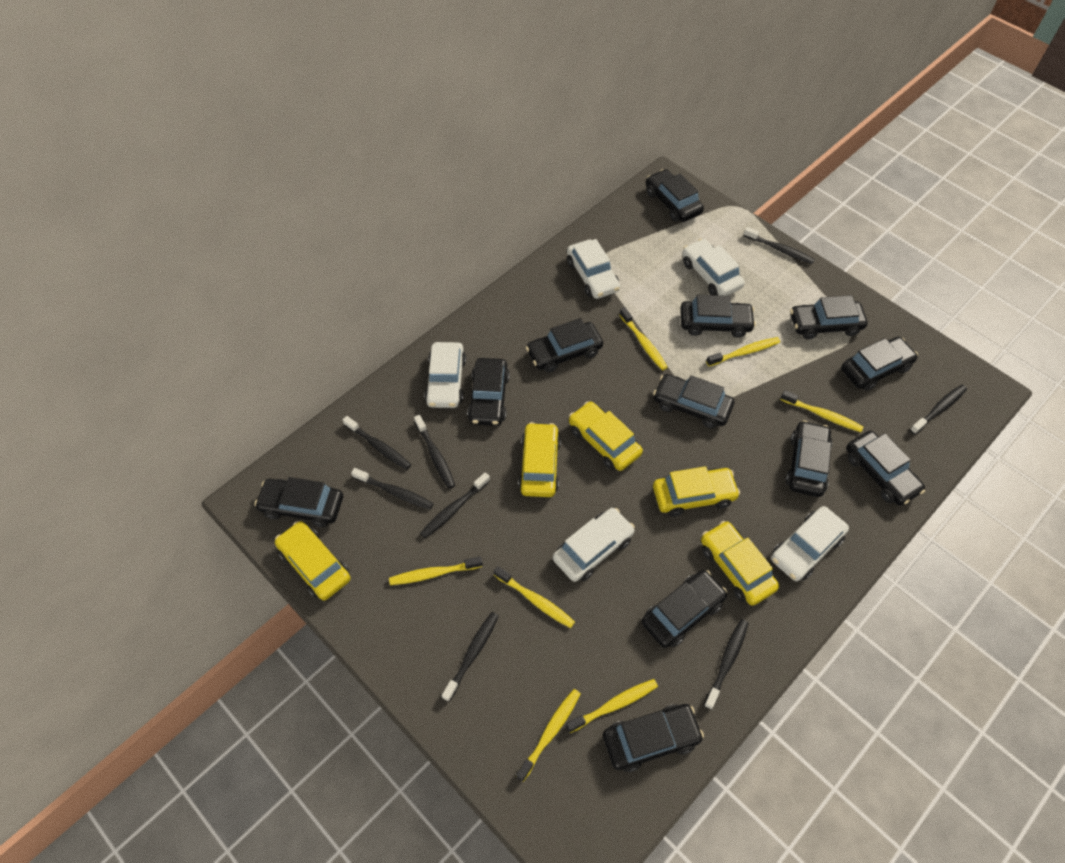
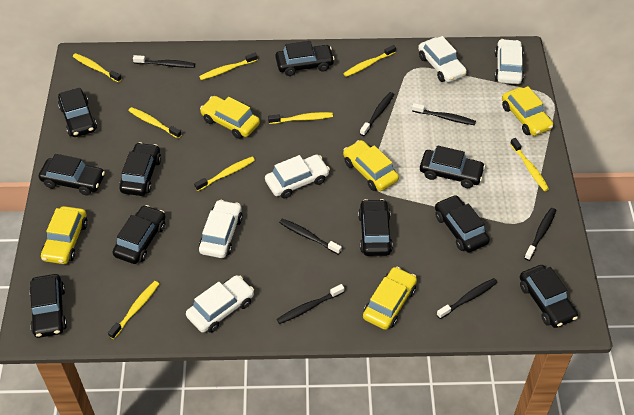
black car: 12 -> 10
black toothbrush: 8 -> 7
yellow toothbrush: 7 -> 8

